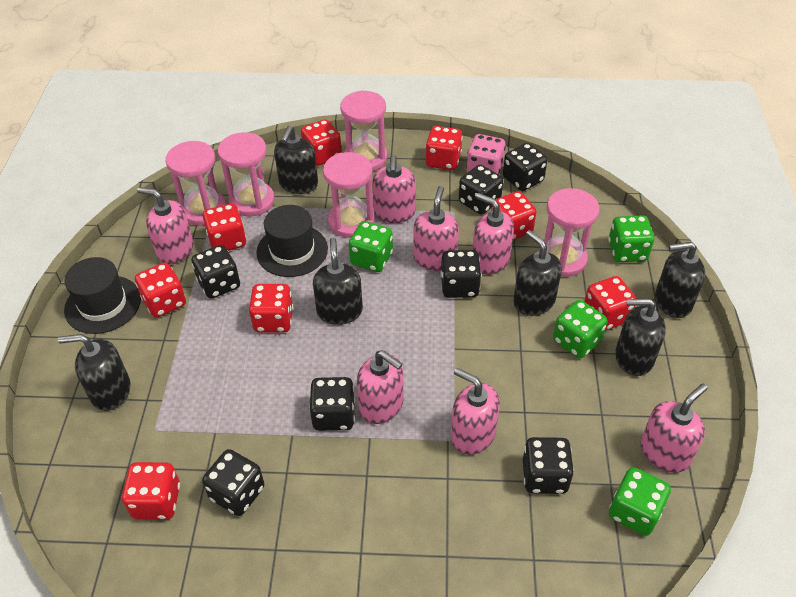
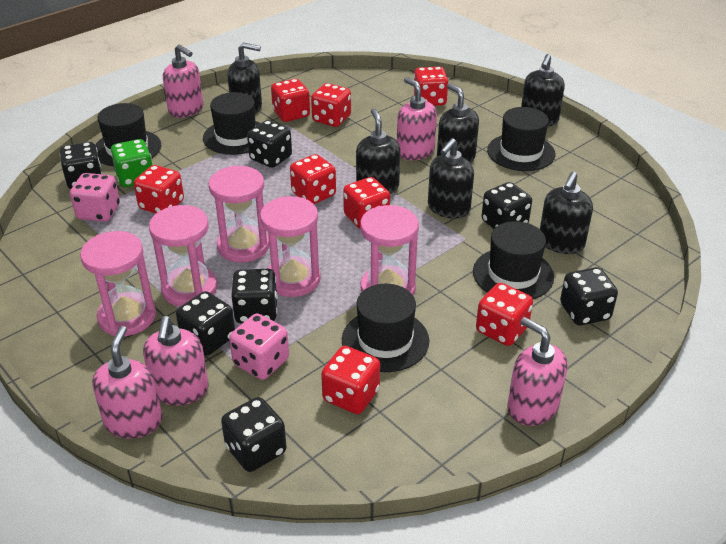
black hat: 2 -> 5
green dice: 4 -> 1
pink dice: 1 -> 2
pink soap dispenser: 7 -> 5

